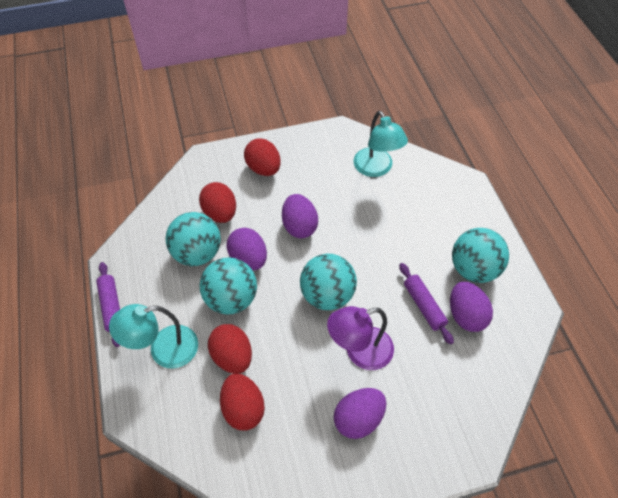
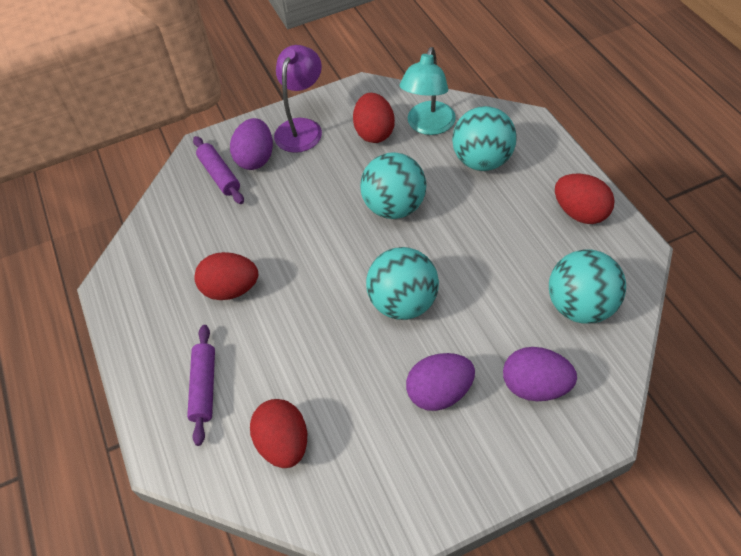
purple egg: 4 -> 3
turquoise lamp: 2 -> 1

